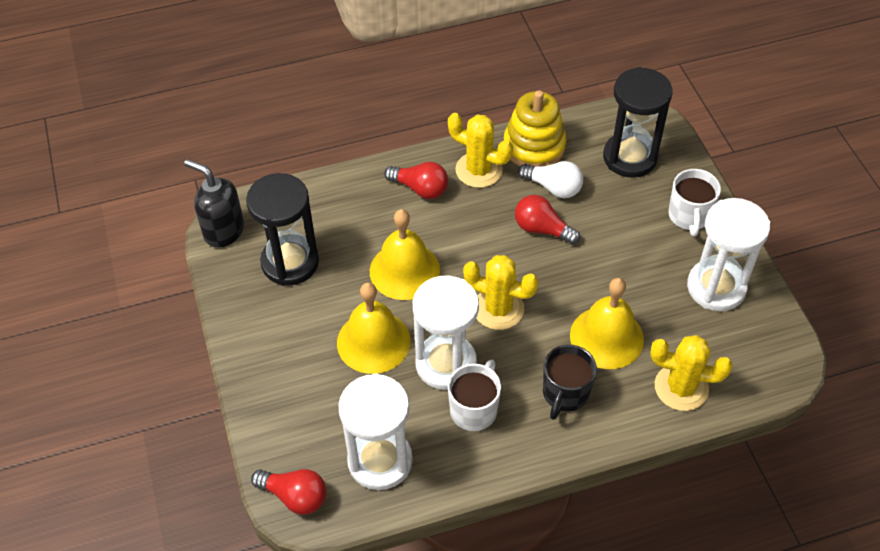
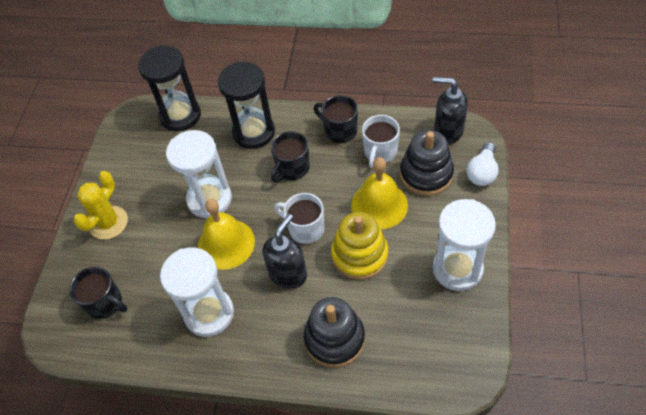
black mug: 1 -> 3
black soap dispenser: 1 -> 2
black stacking toy: 0 -> 2
red light bulb: 3 -> 0
yellow bell: 3 -> 2
yellow cactus: 3 -> 1

